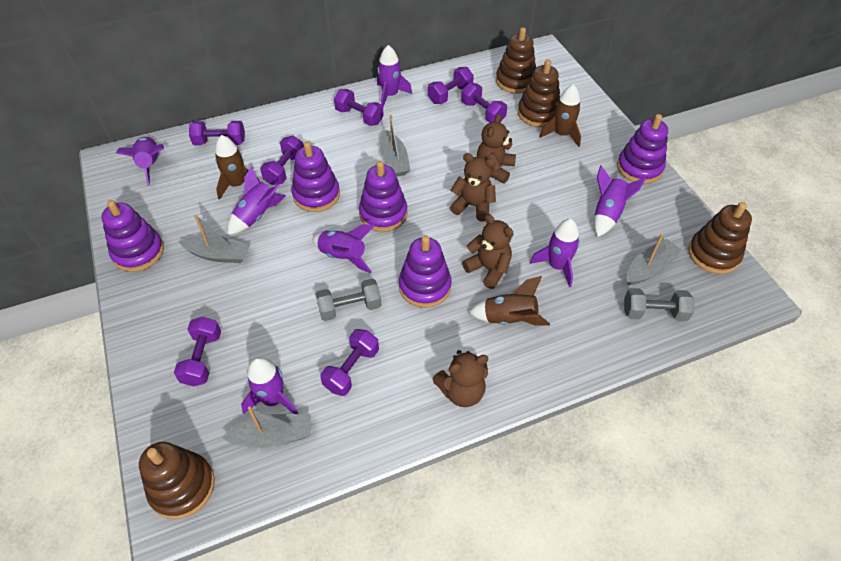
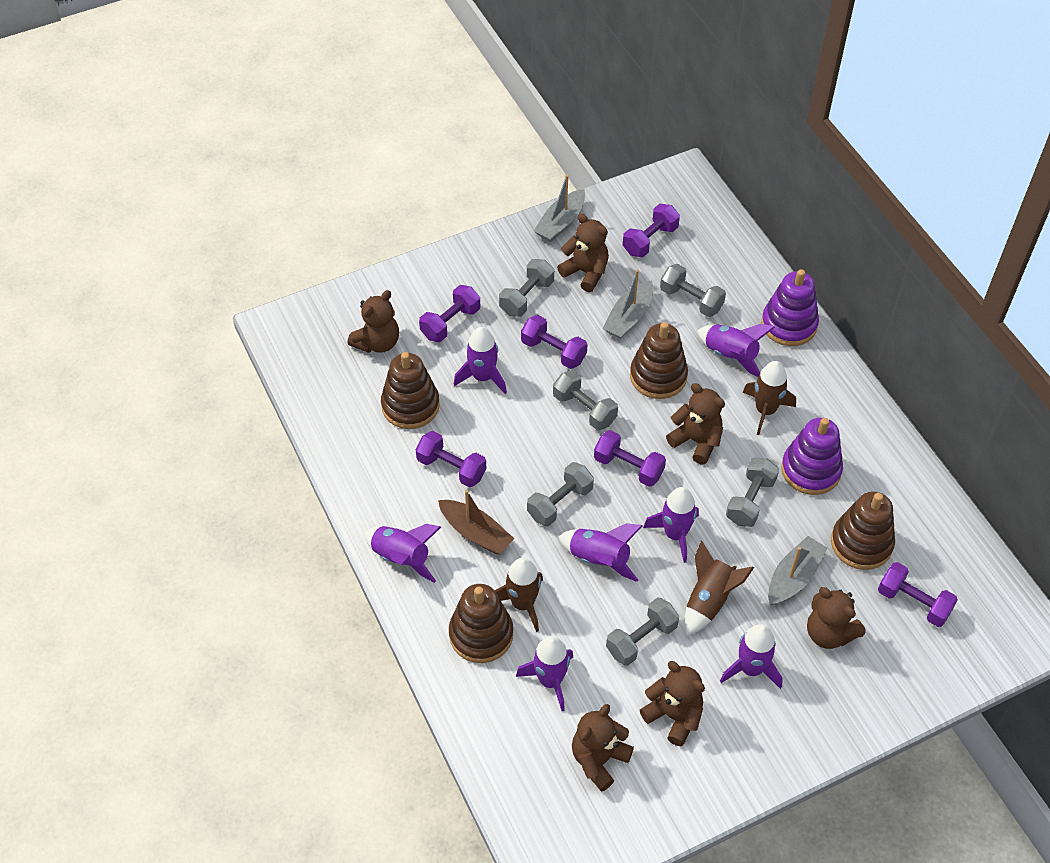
brown boat: 0 -> 1
brown teddy bear: 4 -> 6
grey boat: 4 -> 3
grey dumbbell: 2 -> 6
purple dumbbell: 7 -> 6
purple stacking toy: 5 -> 2

